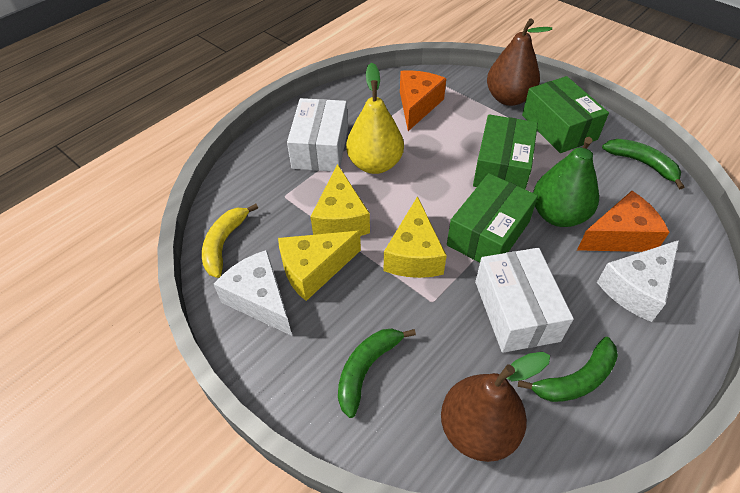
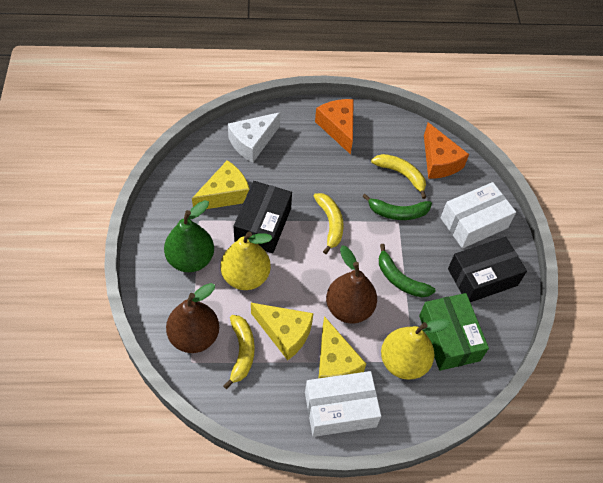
black box: 0 -> 2
green banana: 3 -> 2
green box: 3 -> 1
white cheese: 2 -> 1
yellow banana: 1 -> 3
yellow pear: 1 -> 2

